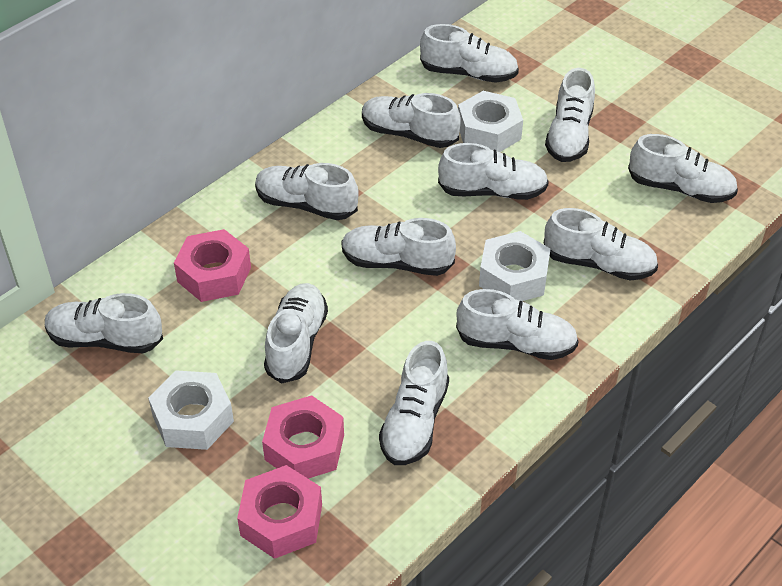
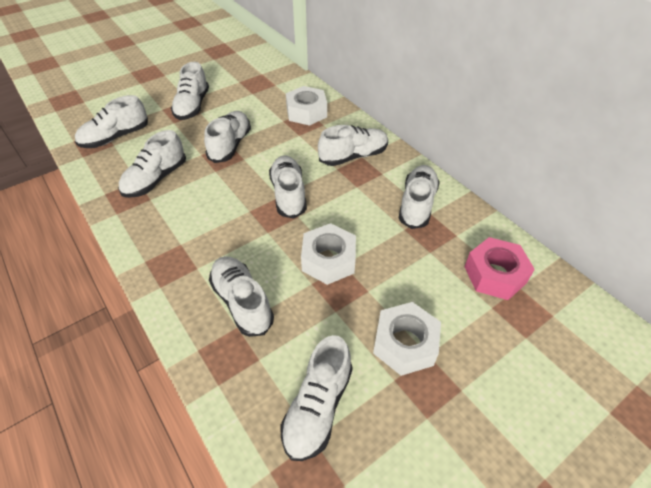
pink nut: 3 -> 1
white shoe: 12 -> 9

